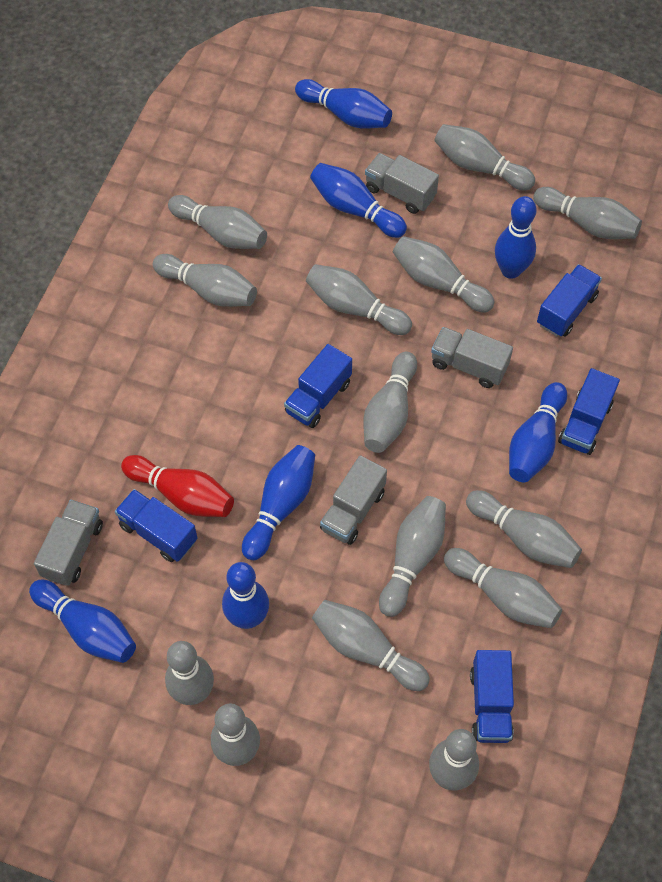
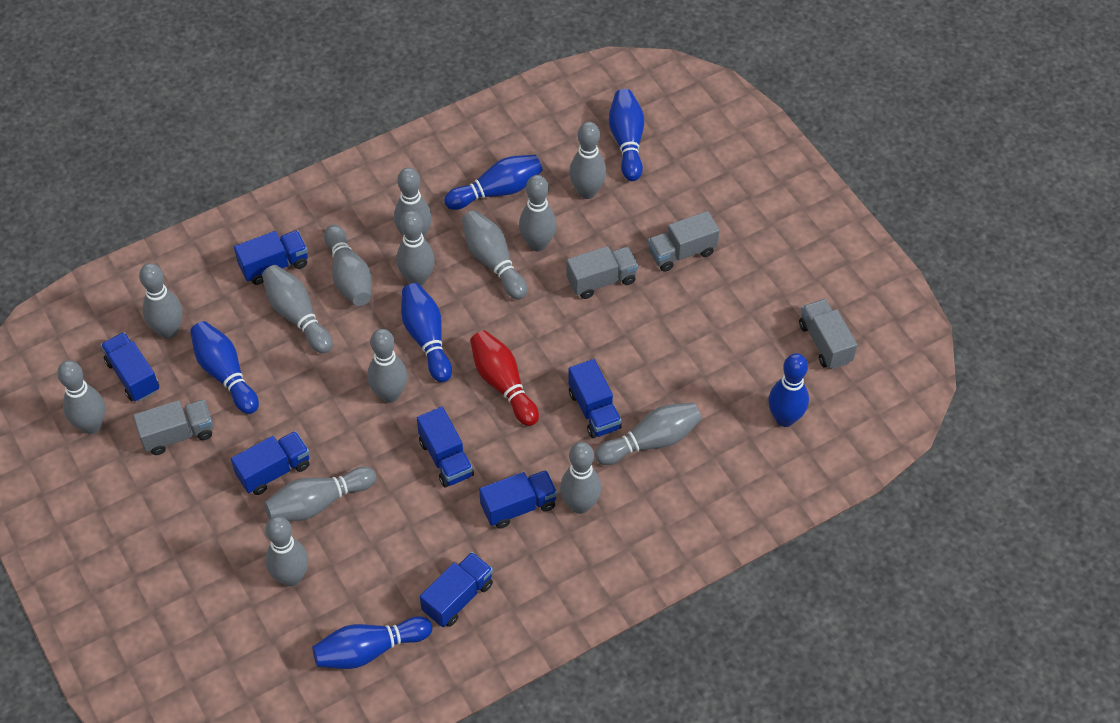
blue bowling pin: 7 -> 6
blue truck: 5 -> 7

